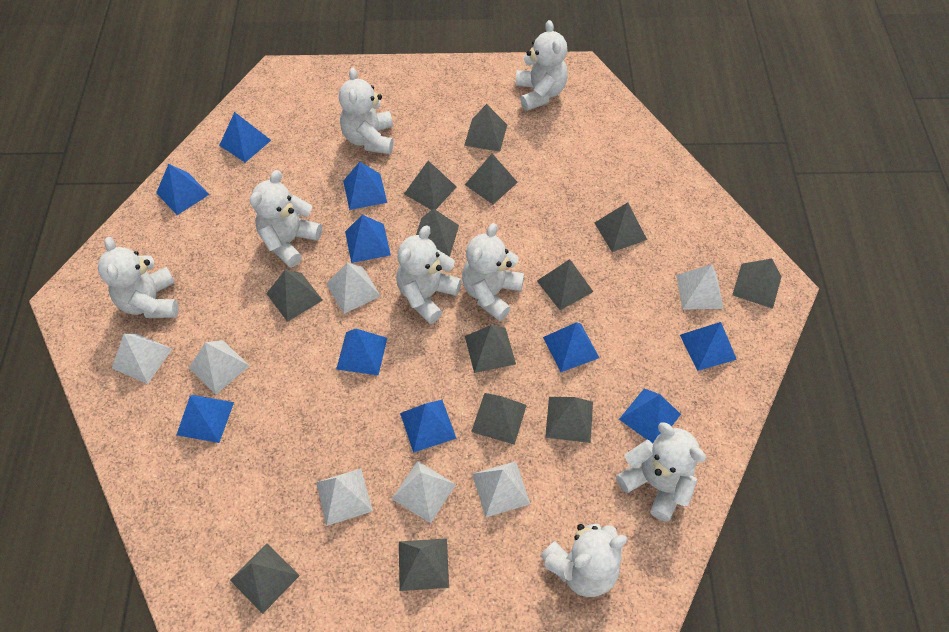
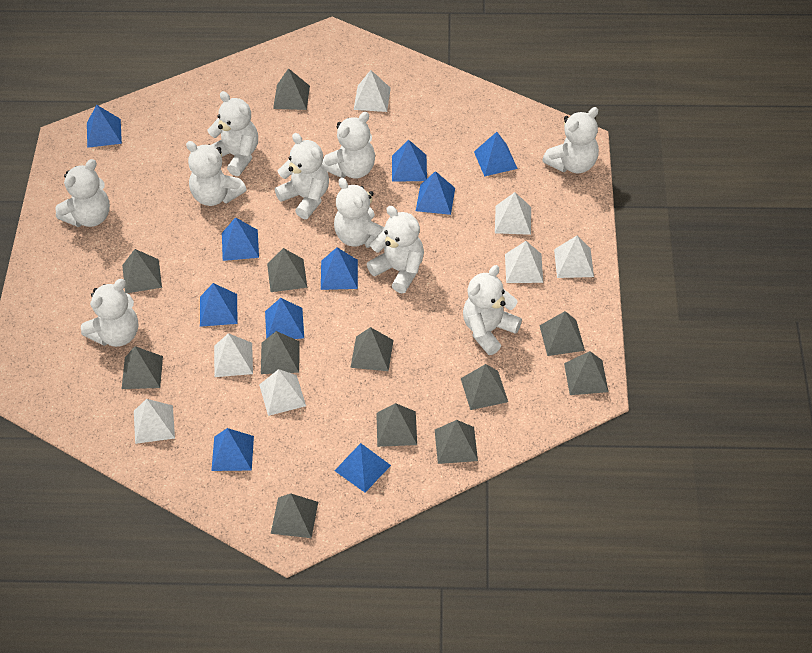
grey pyramid: 13 -> 12
white teddy bear: 8 -> 10

